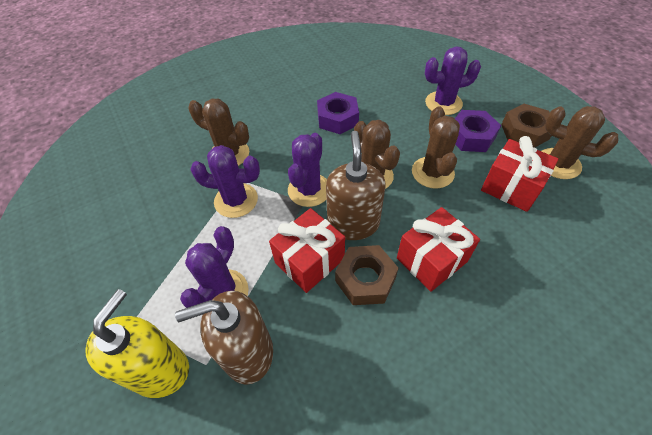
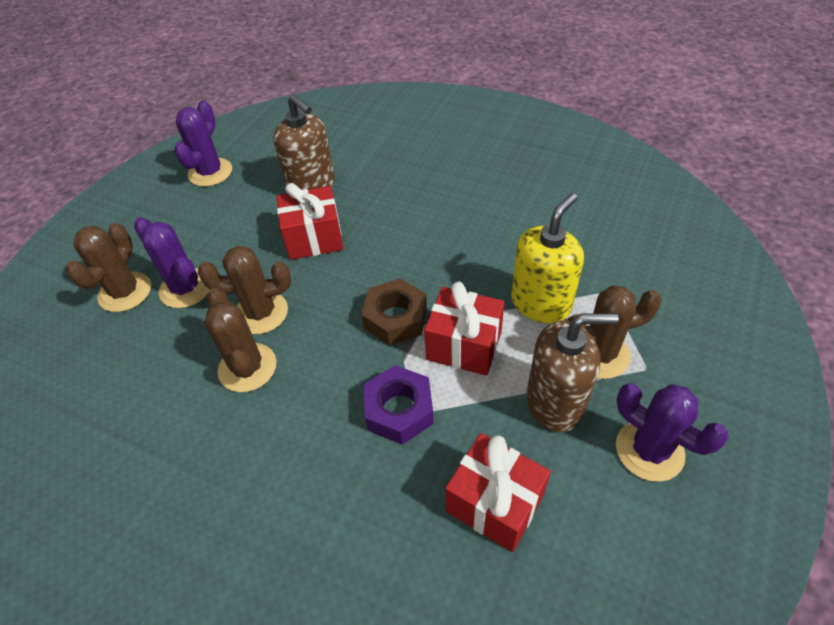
brown nut: 2 -> 1
purple cactus: 4 -> 3
purple nut: 2 -> 1

